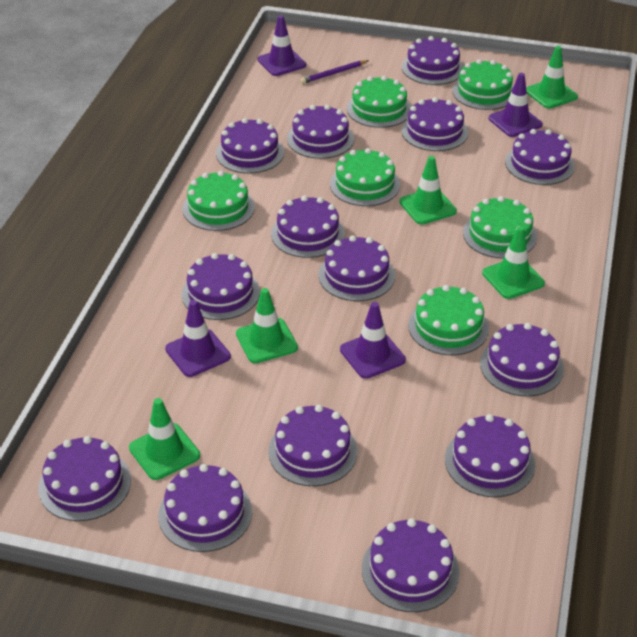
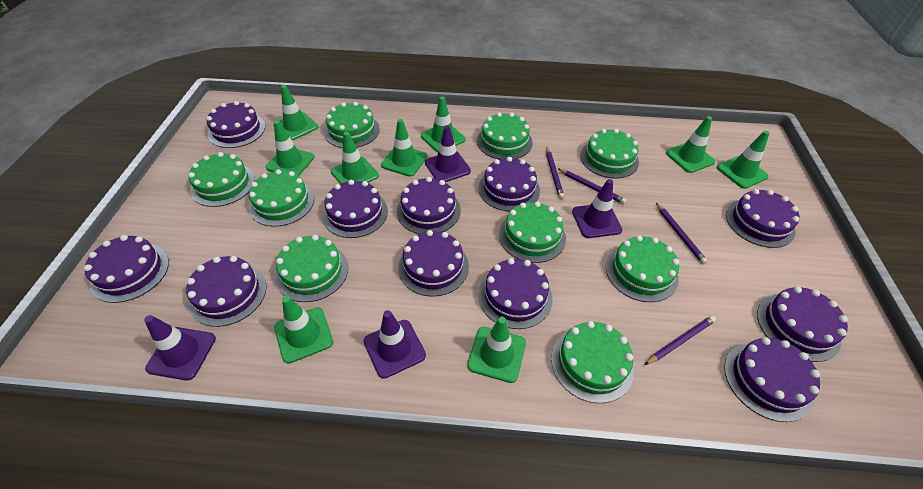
green cake: 6 -> 9
green traffic cone: 5 -> 9
purple cake: 14 -> 11
purple pencil: 1 -> 4

